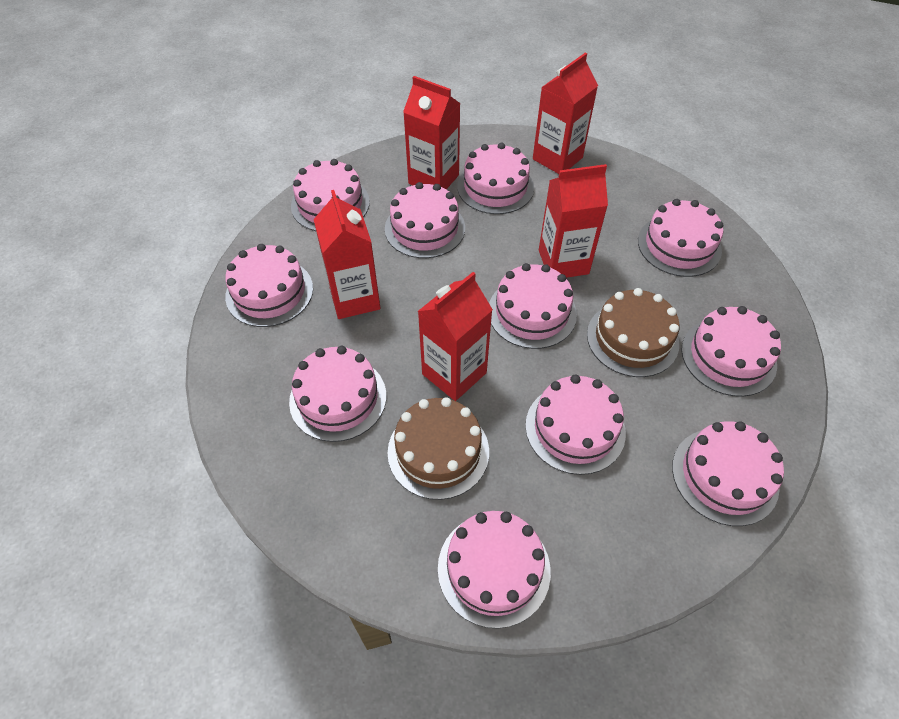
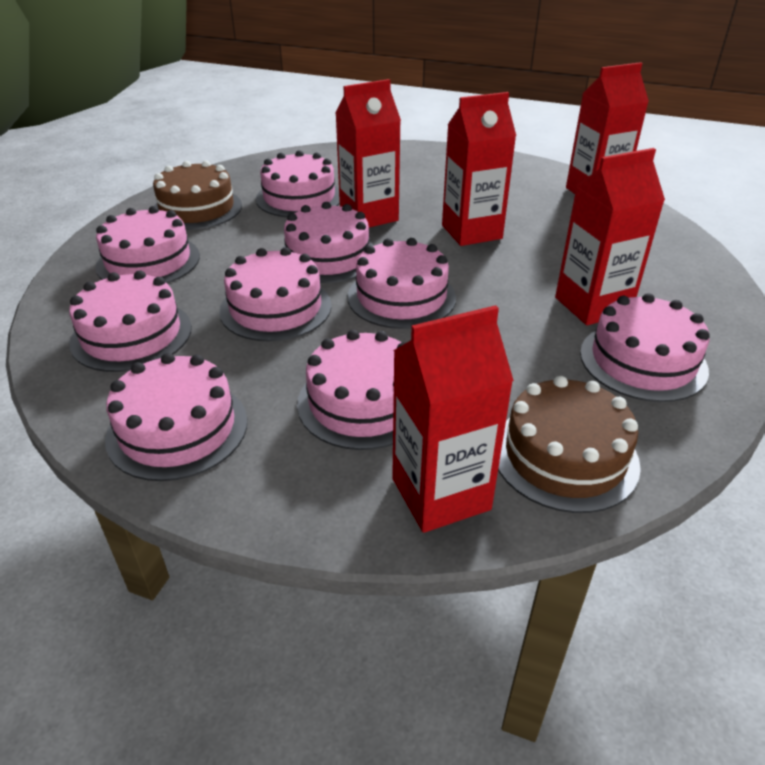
pink cake: 11 -> 9

